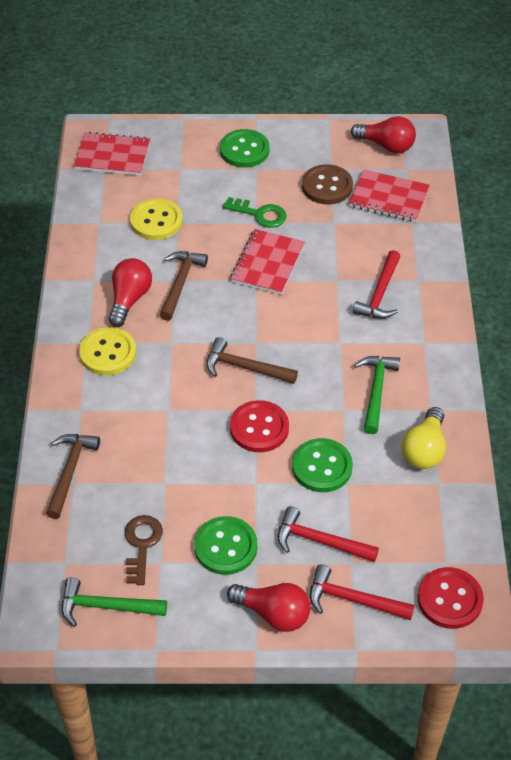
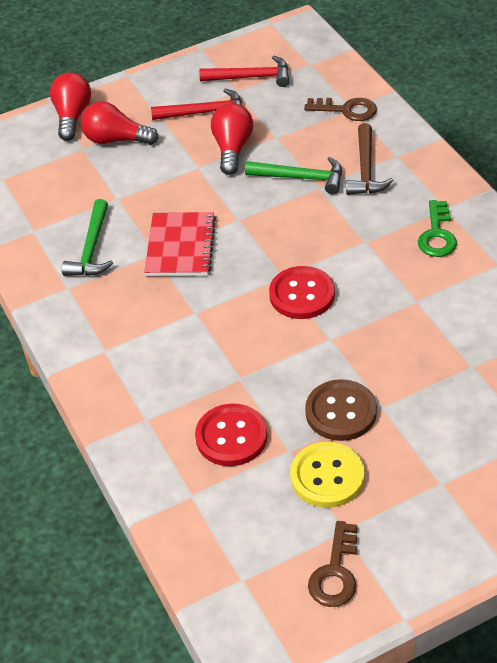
brown hammer: 3 -> 1
brown key: 1 -> 2
green button: 3 -> 0
red hammer: 3 -> 2
red notebook: 3 -> 1
yellow button: 2 -> 1
yellow light bulb: 1 -> 0

